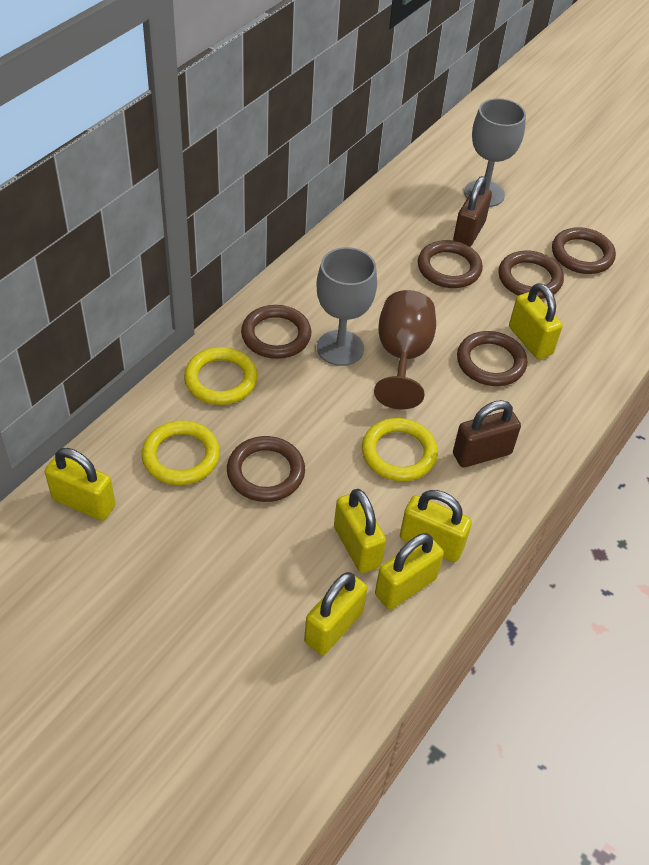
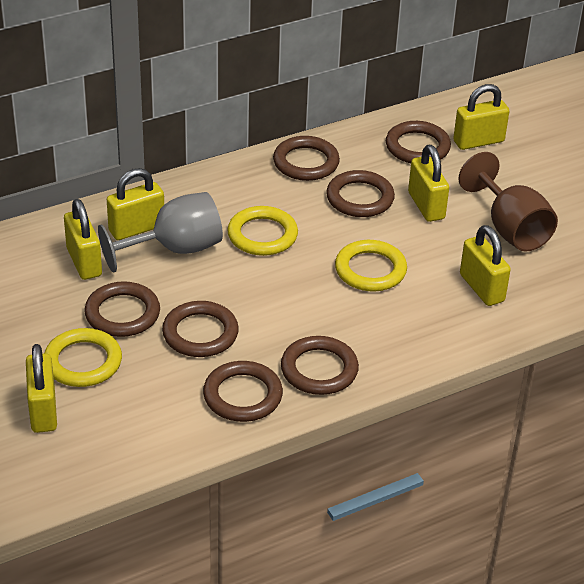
brown padlock: 2 -> 0
brown ring: 6 -> 7
grey goblet: 2 -> 1

